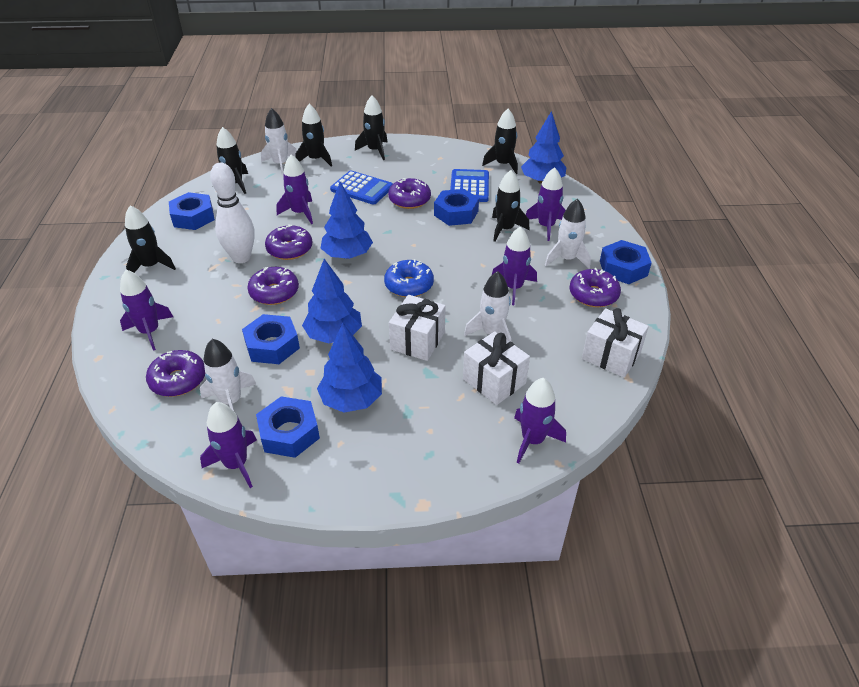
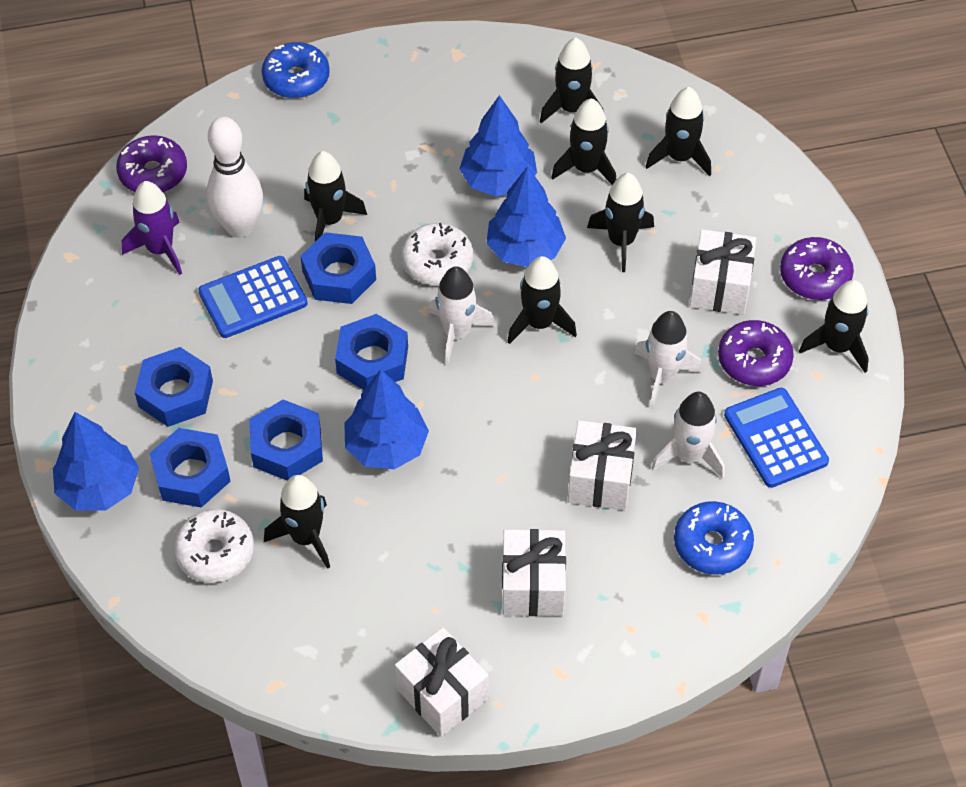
black rocket: 6 -> 8
blue donut: 1 -> 2
purple donut: 5 -> 3
purple rocket: 6 -> 1
white donut: 0 -> 2
white gift: 3 -> 4
white rocket: 4 -> 3

